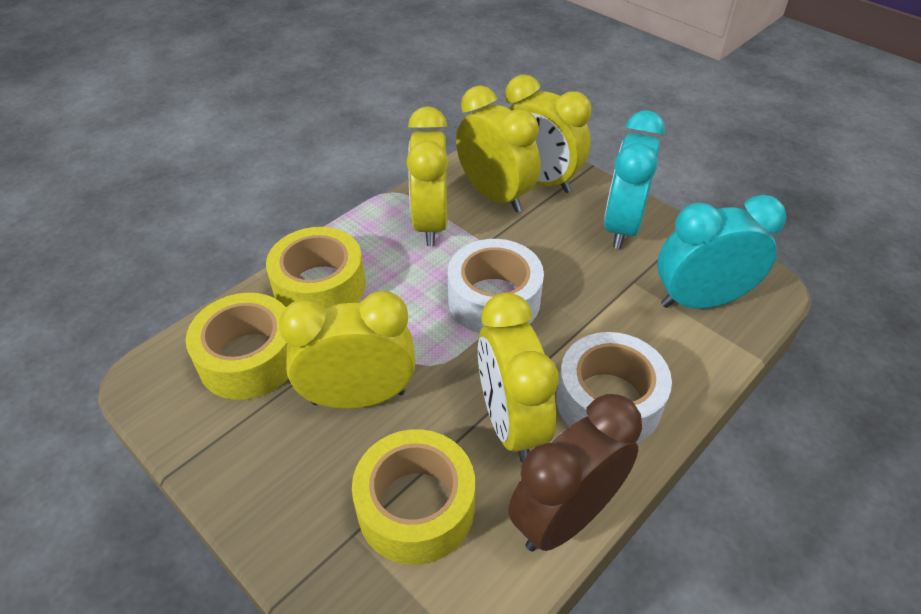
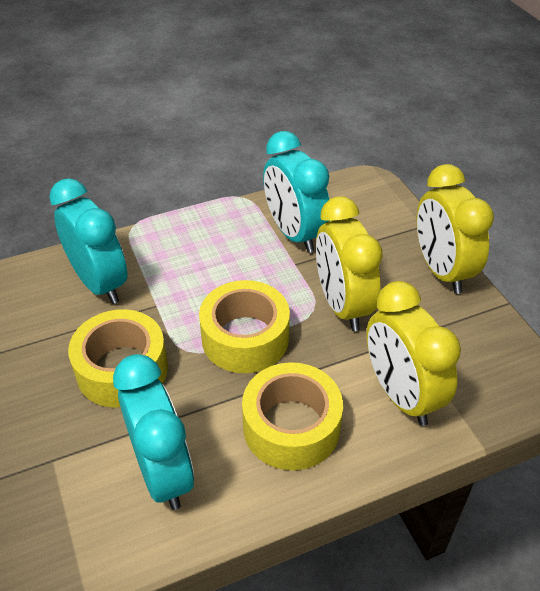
brown clock: 1 -> 0
turquoise clock: 2 -> 3
white tape: 2 -> 0
yellow clock: 5 -> 3

